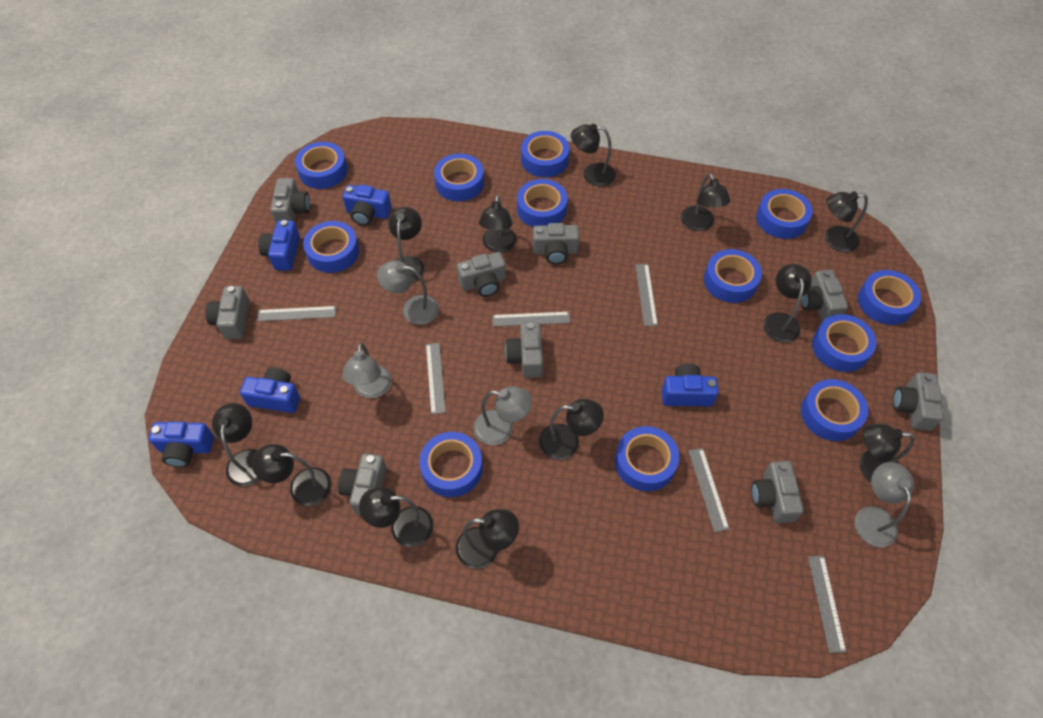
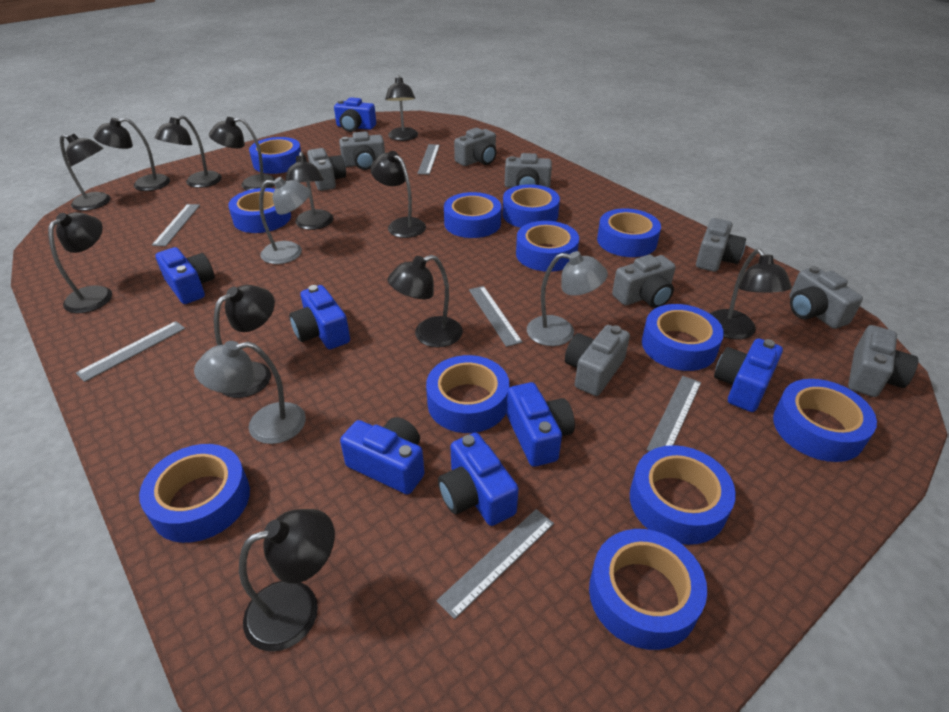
blue camera: 5 -> 7
grey lamp: 4 -> 3

